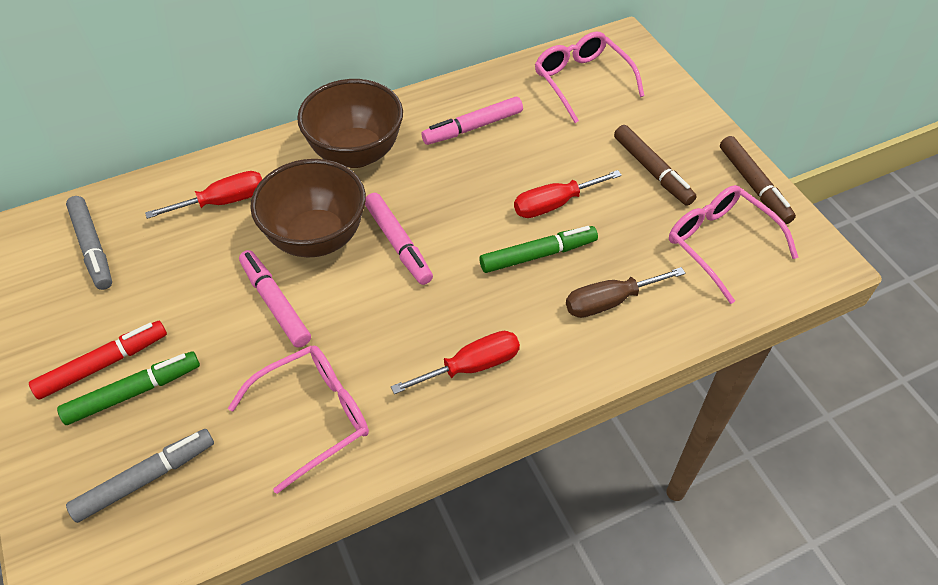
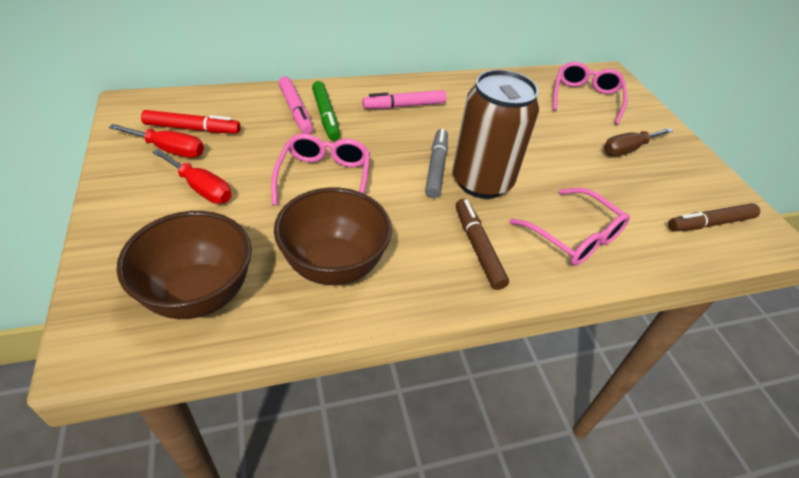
brown can: 0 -> 1
green marker: 2 -> 1
grey marker: 2 -> 1
pink marker: 3 -> 2
red screwdriver: 3 -> 2

